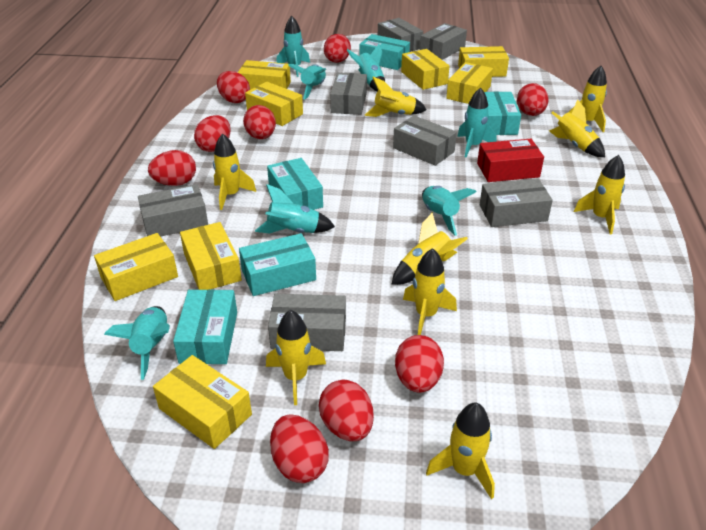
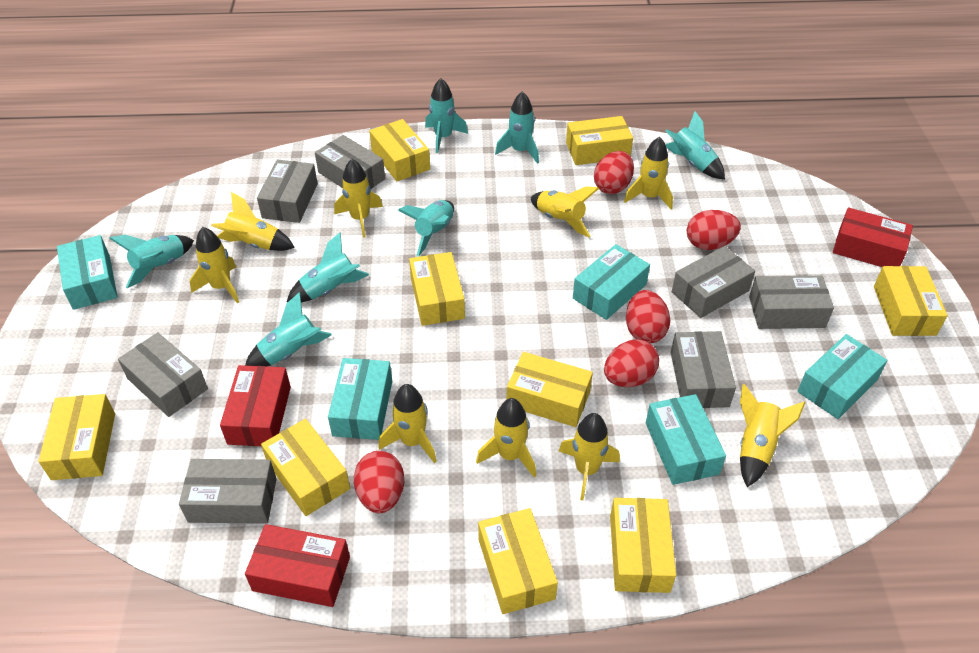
red box: 1 -> 3
red egg: 9 -> 5
yellow box: 8 -> 9

